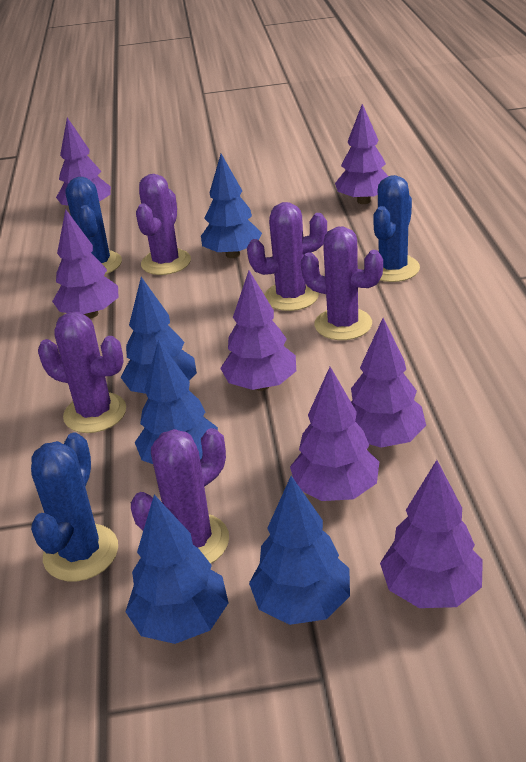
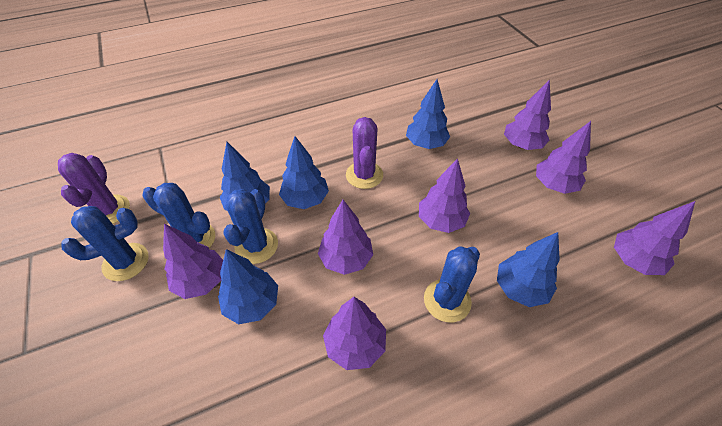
blue cactus: 3 -> 4
purple cactus: 5 -> 2

